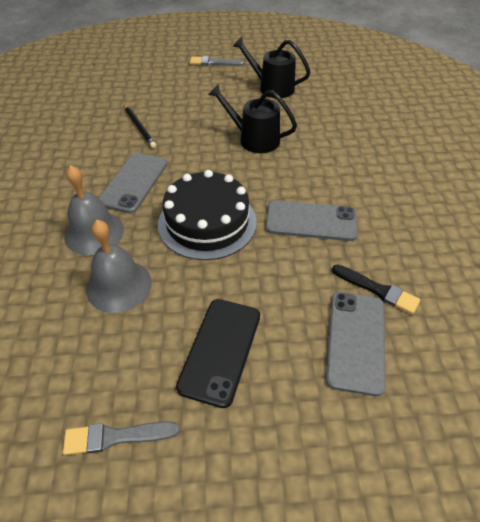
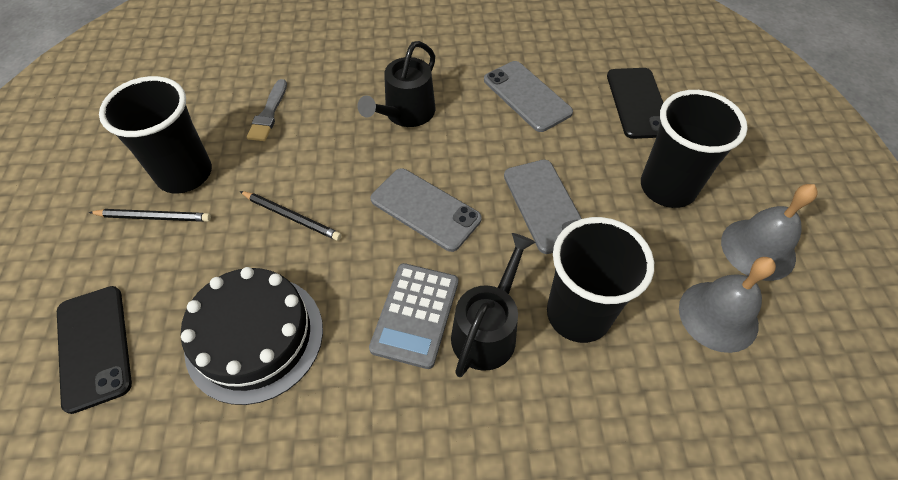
black brush: 1 -> 0
black cup: 0 -> 3
black pencil: 1 -> 2
black phone: 1 -> 2
grey brush: 2 -> 1
grey calculator: 0 -> 1

